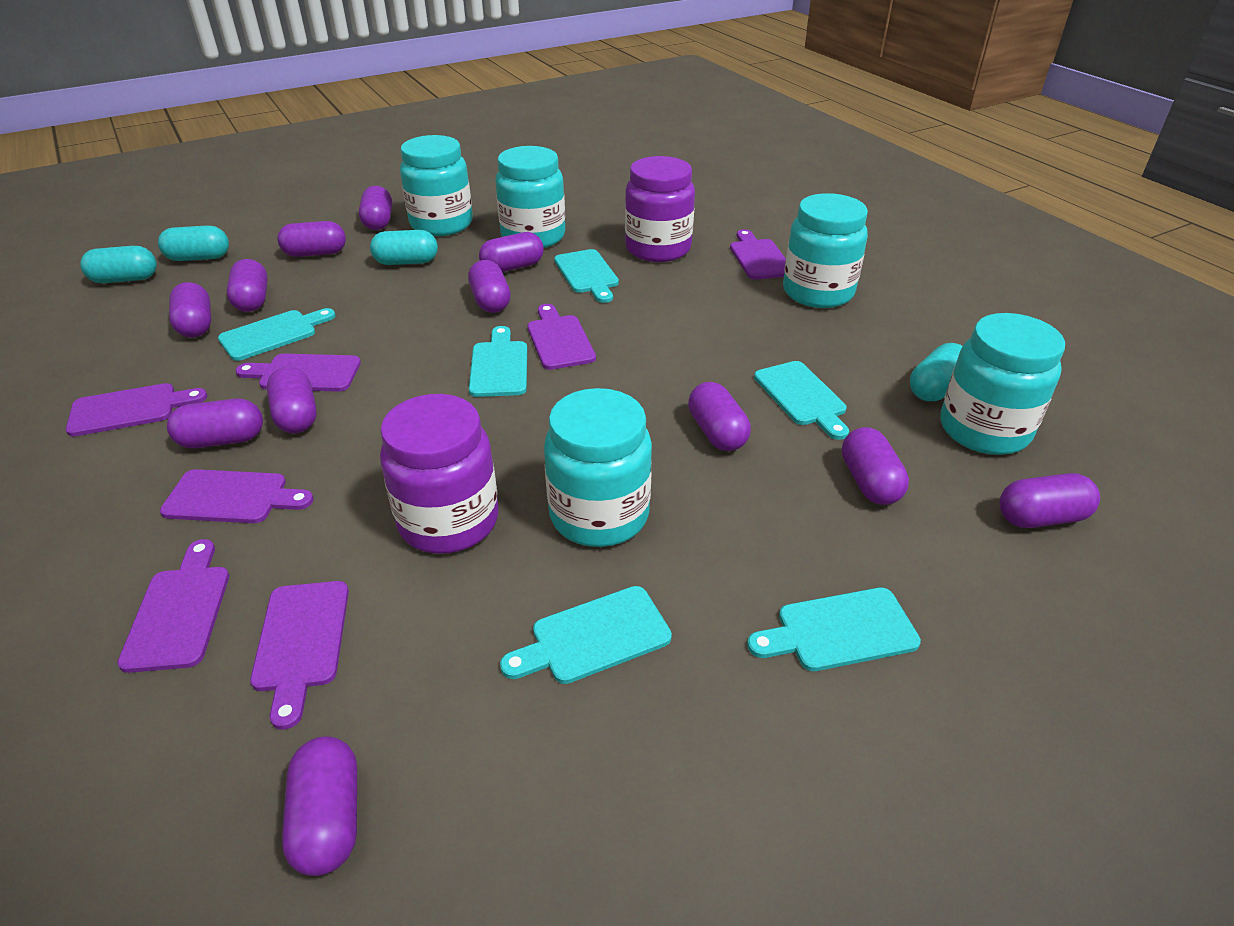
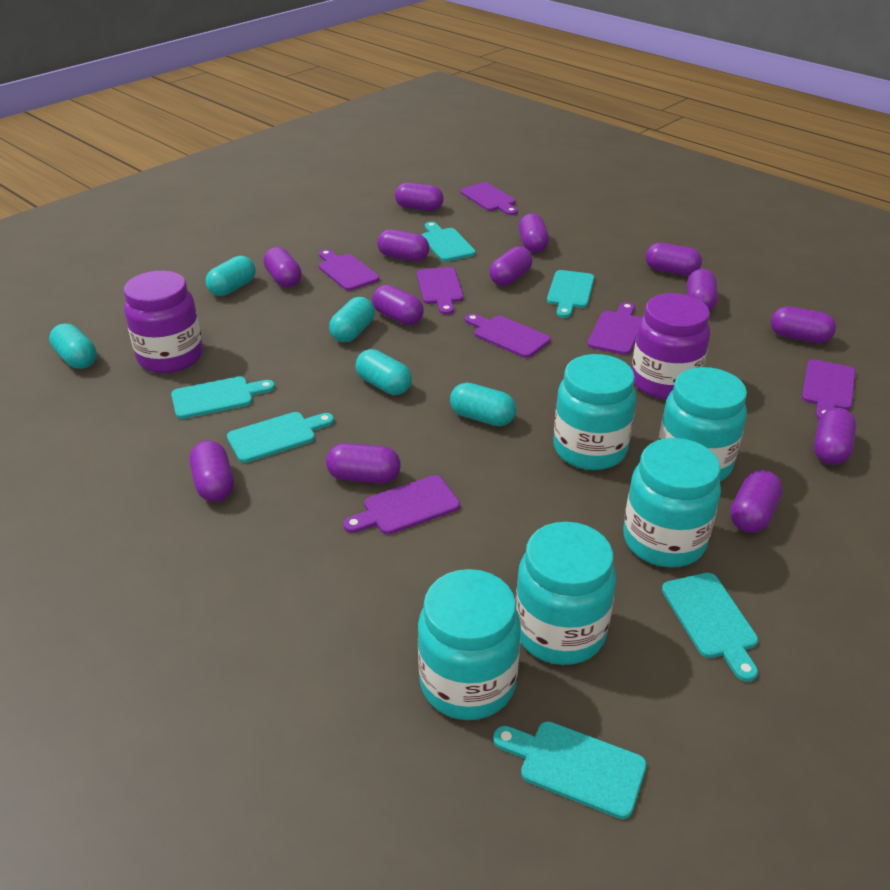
purple capsule: 12 -> 13
turquoise capsule: 4 -> 5

